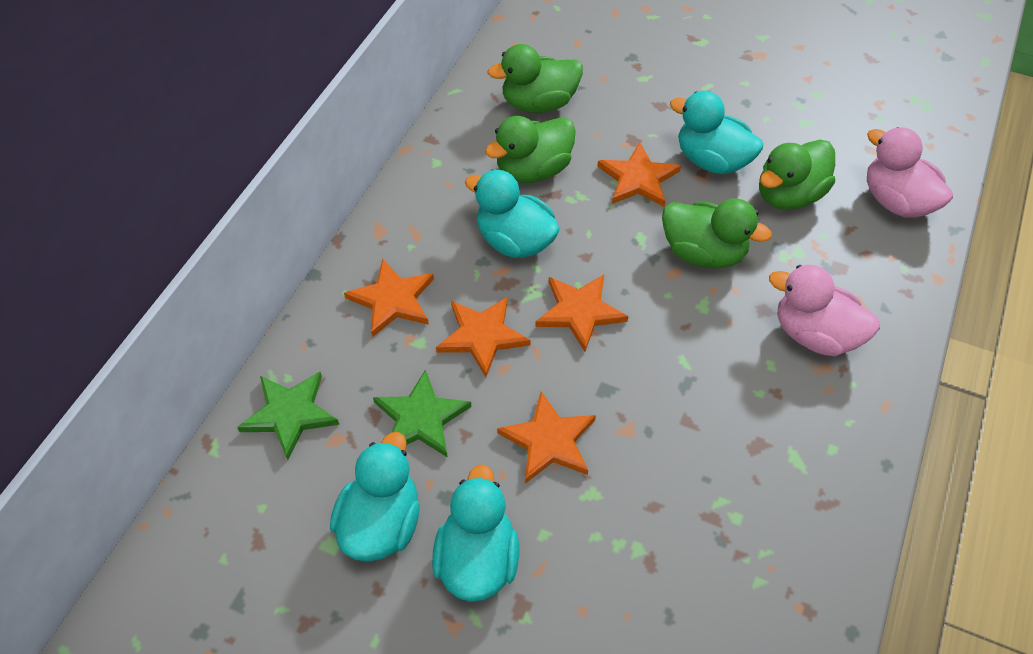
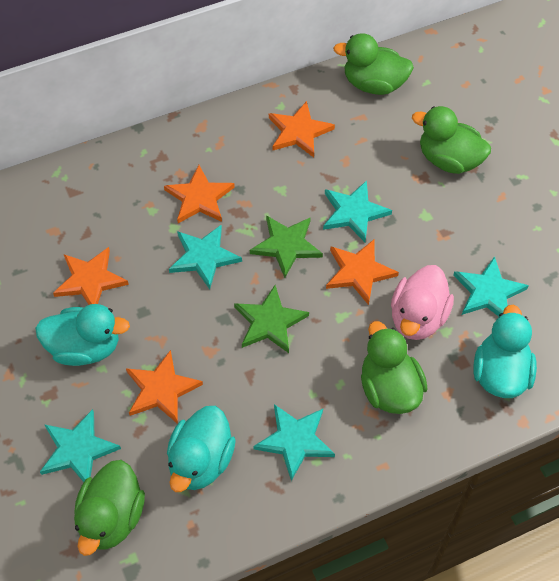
pink duck: 2 -> 1
turquoise duck: 4 -> 3
turquoise star: 0 -> 5

